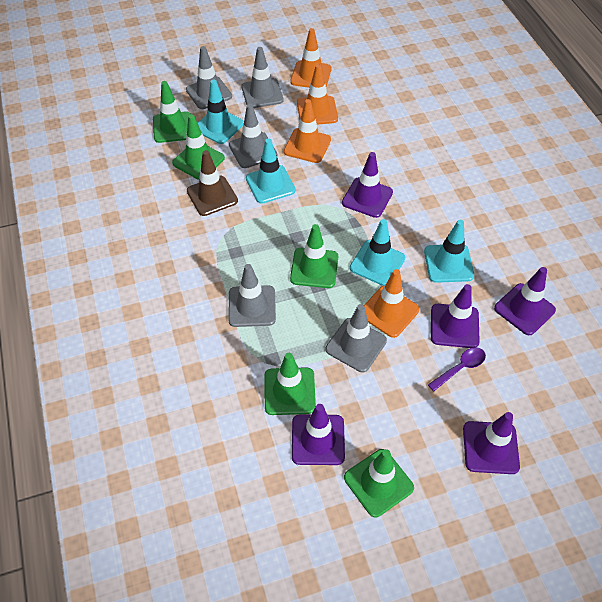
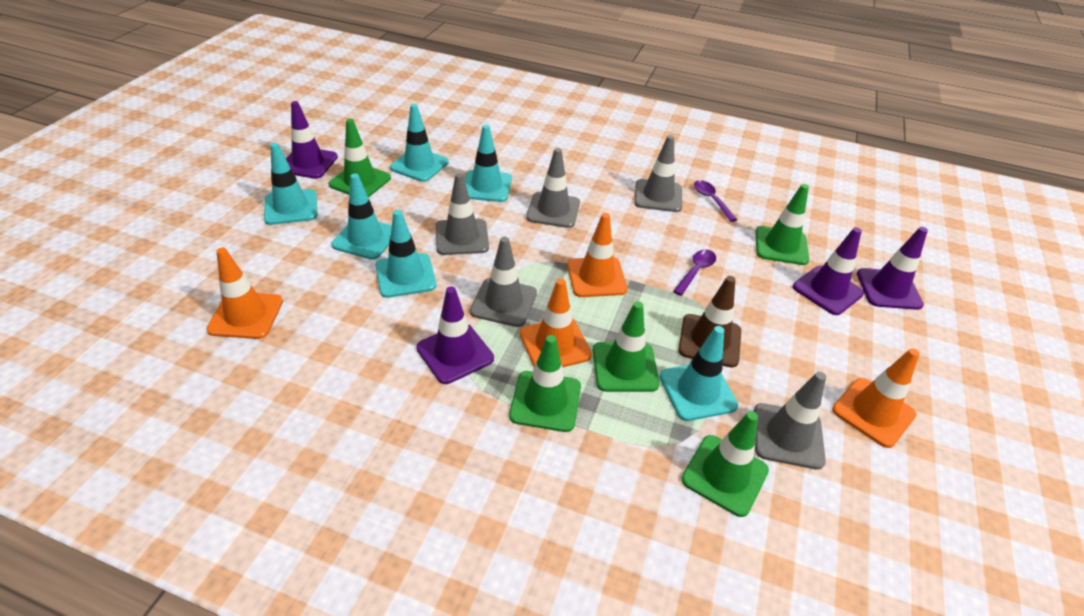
purple spoon: 1 -> 2
purple traffic cone: 5 -> 4
turquoise traffic cone: 4 -> 6

